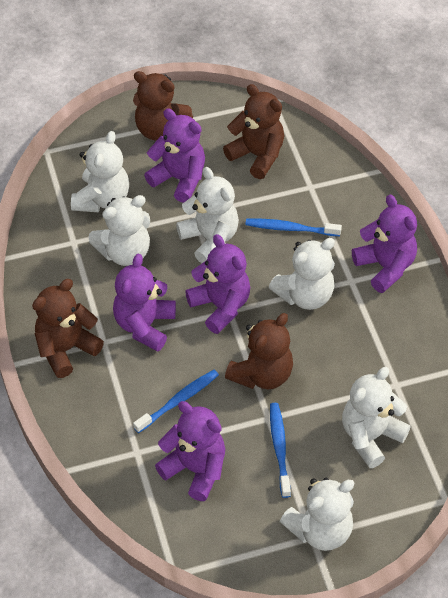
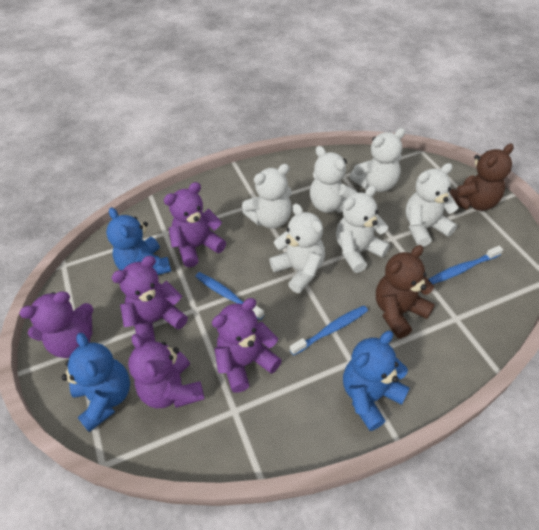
blue teddy bear: 0 -> 3
brown teddy bear: 4 -> 2

